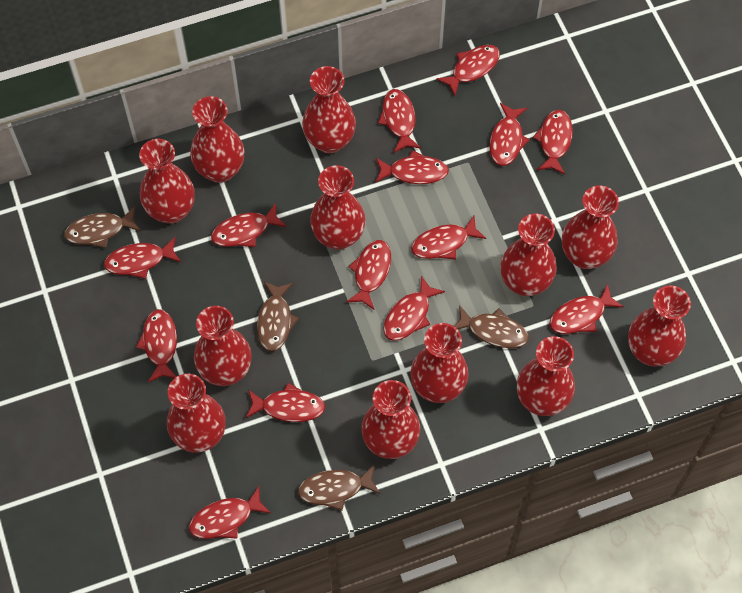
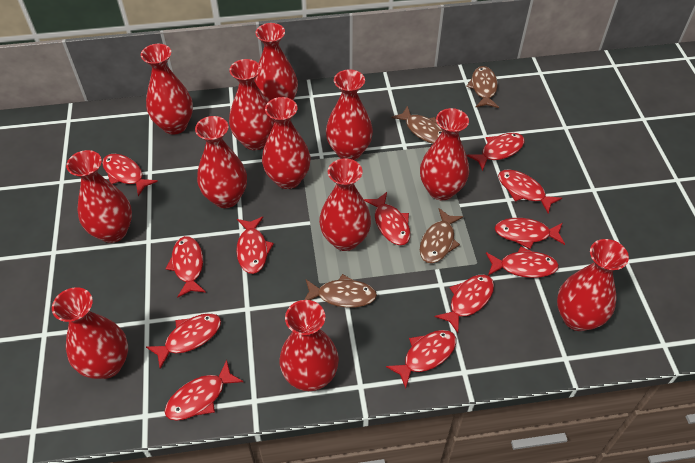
red fish: 14 -> 12

